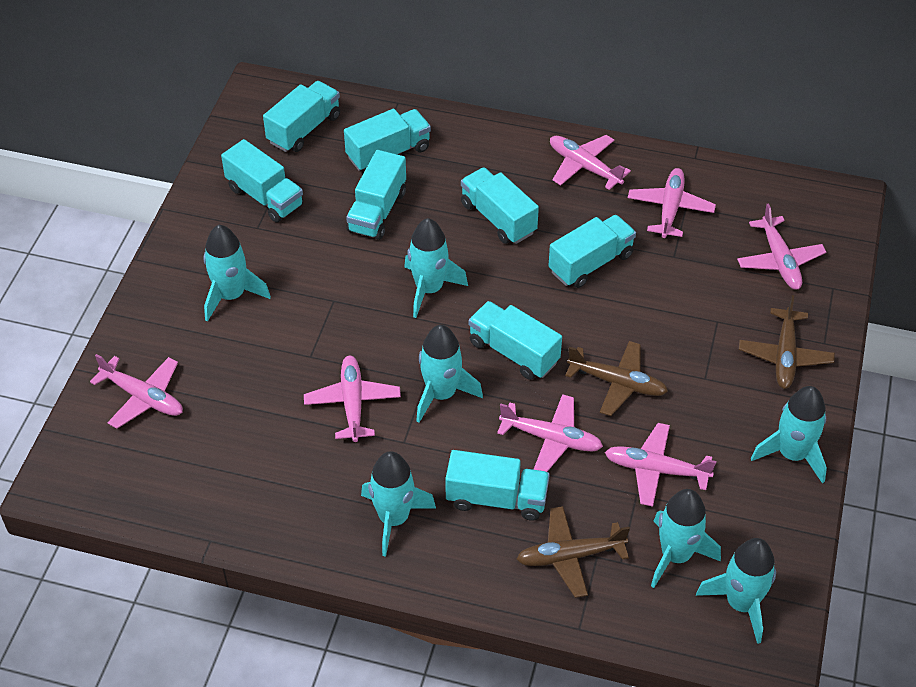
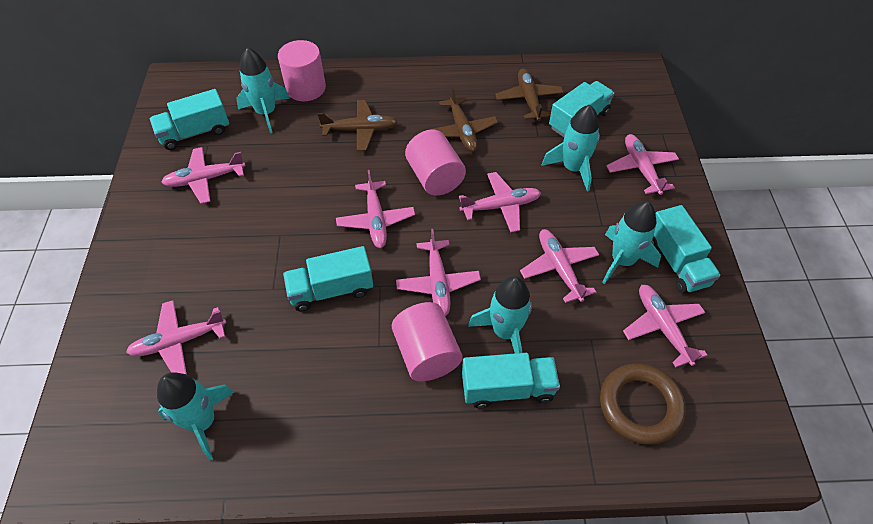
brown ring: 0 -> 1
pink cylinder: 0 -> 3
pink plane: 7 -> 8
turquoise rocket: 7 -> 5
turquoise truck: 8 -> 5

